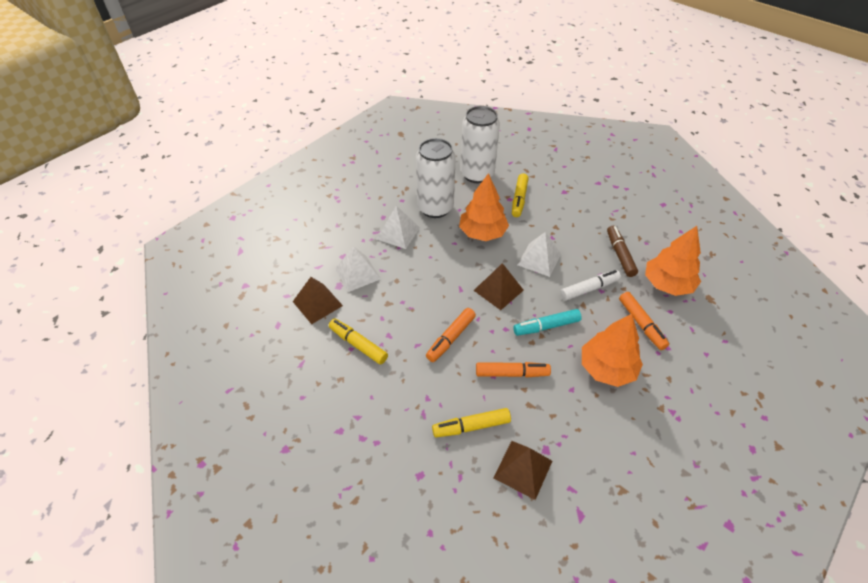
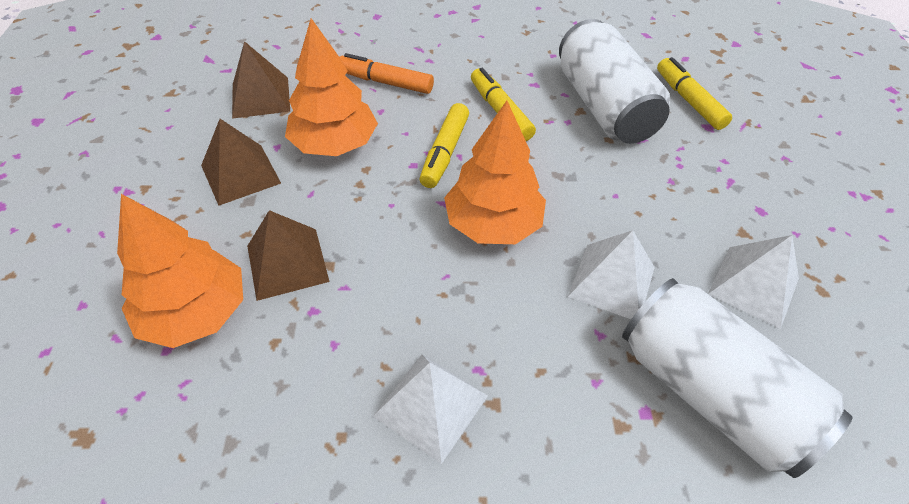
brown marker: 1 -> 0
orange marker: 3 -> 1
turquoise marker: 1 -> 0
white marker: 1 -> 0

